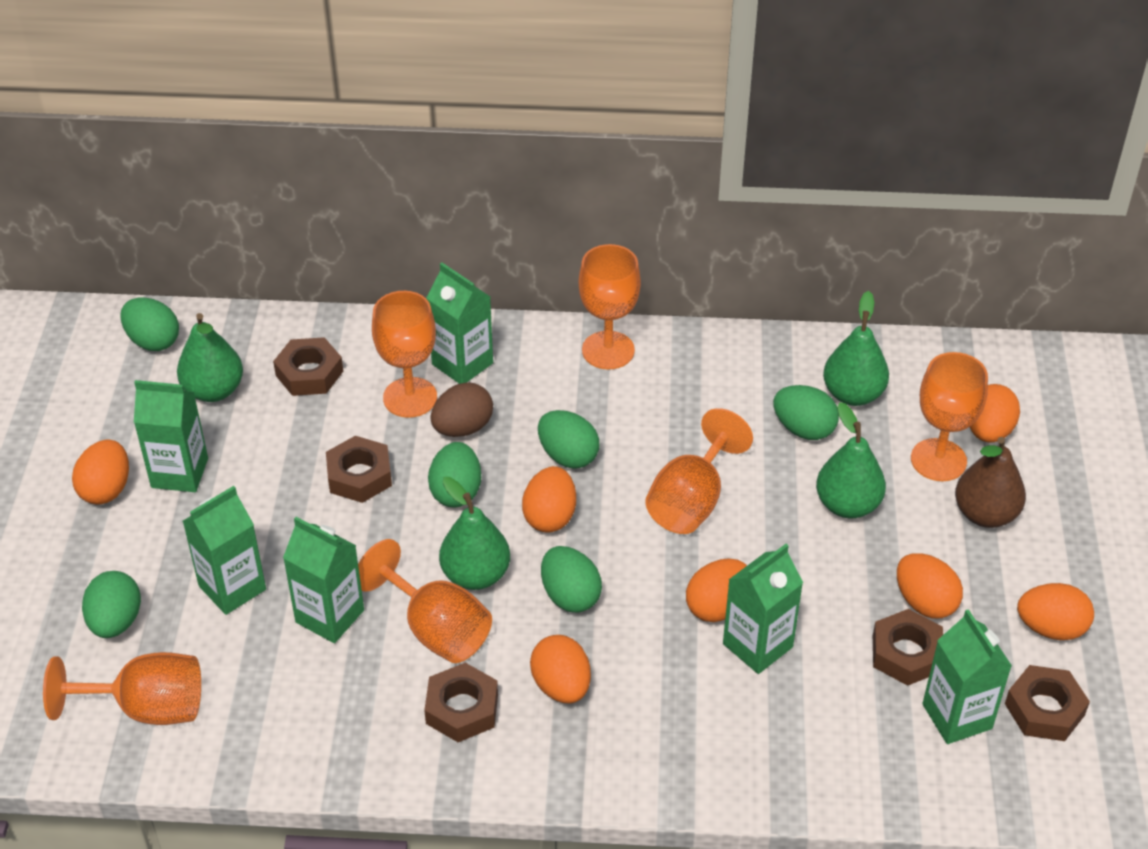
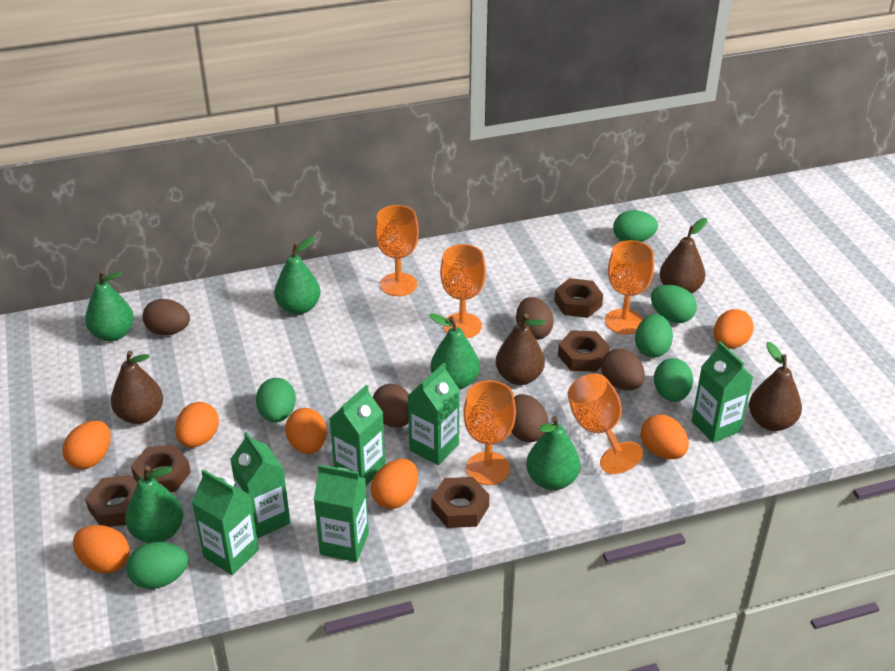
brown egg: 1 -> 5
brown pear: 1 -> 4
green pear: 4 -> 5
orange goblet: 6 -> 5

